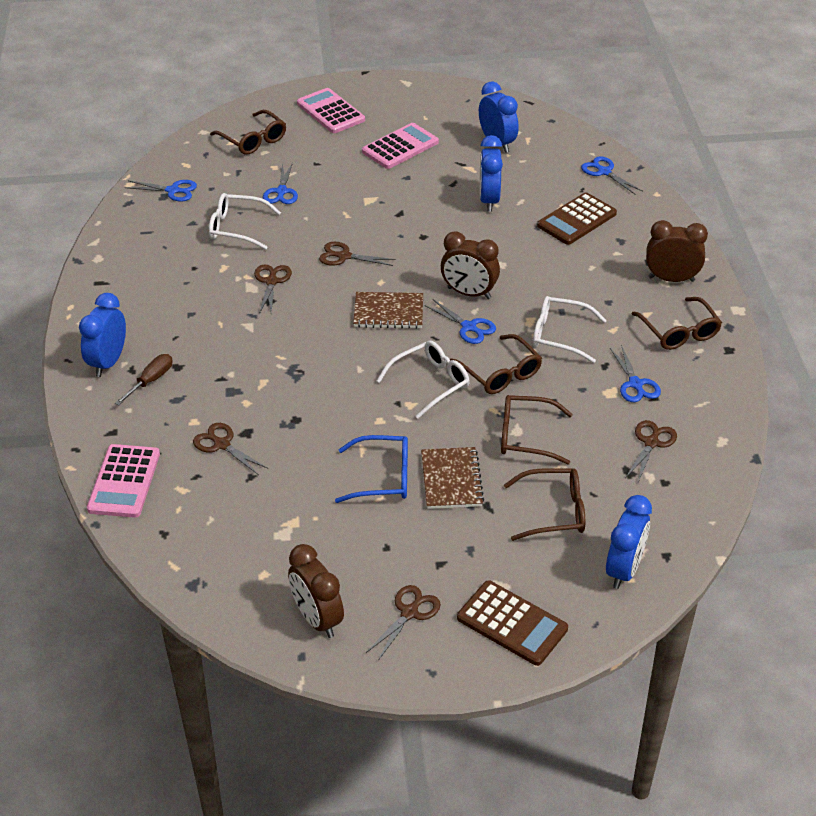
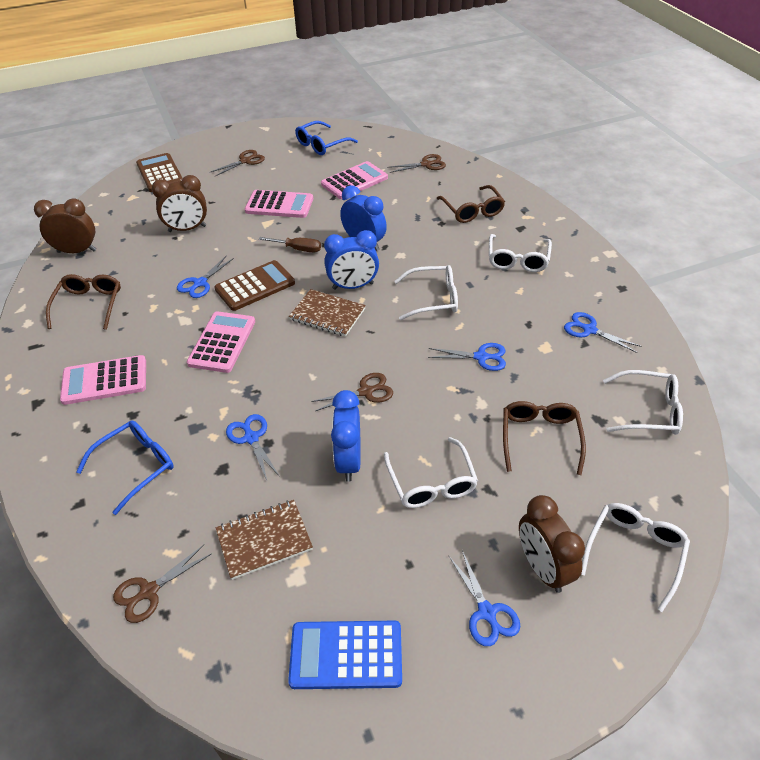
blue calculator: 0 -> 1
blue clock: 4 -> 3
blue glasses: 1 -> 2
brown glasses: 5 -> 3
brown scissors: 5 -> 4
pink calculator: 3 -> 4
white glasses: 3 -> 5

